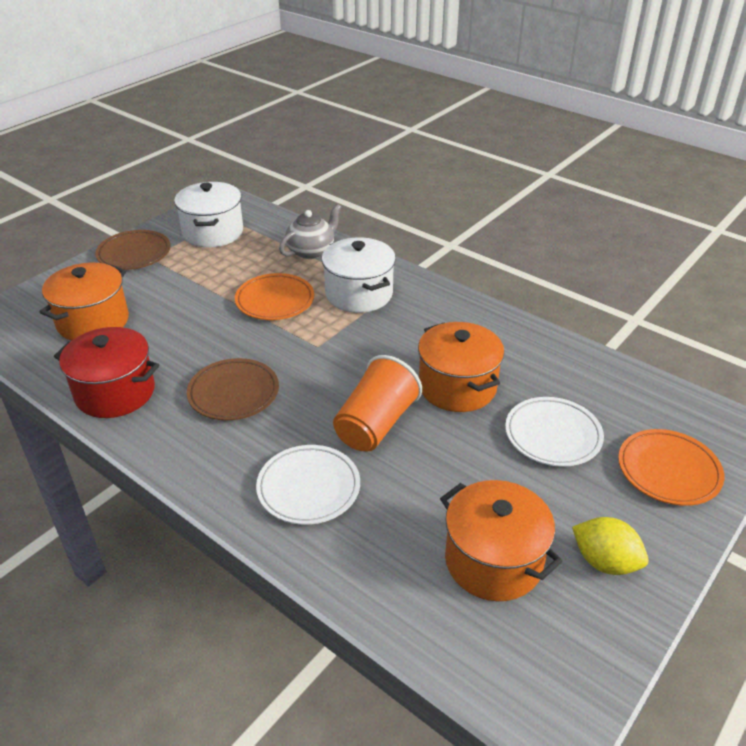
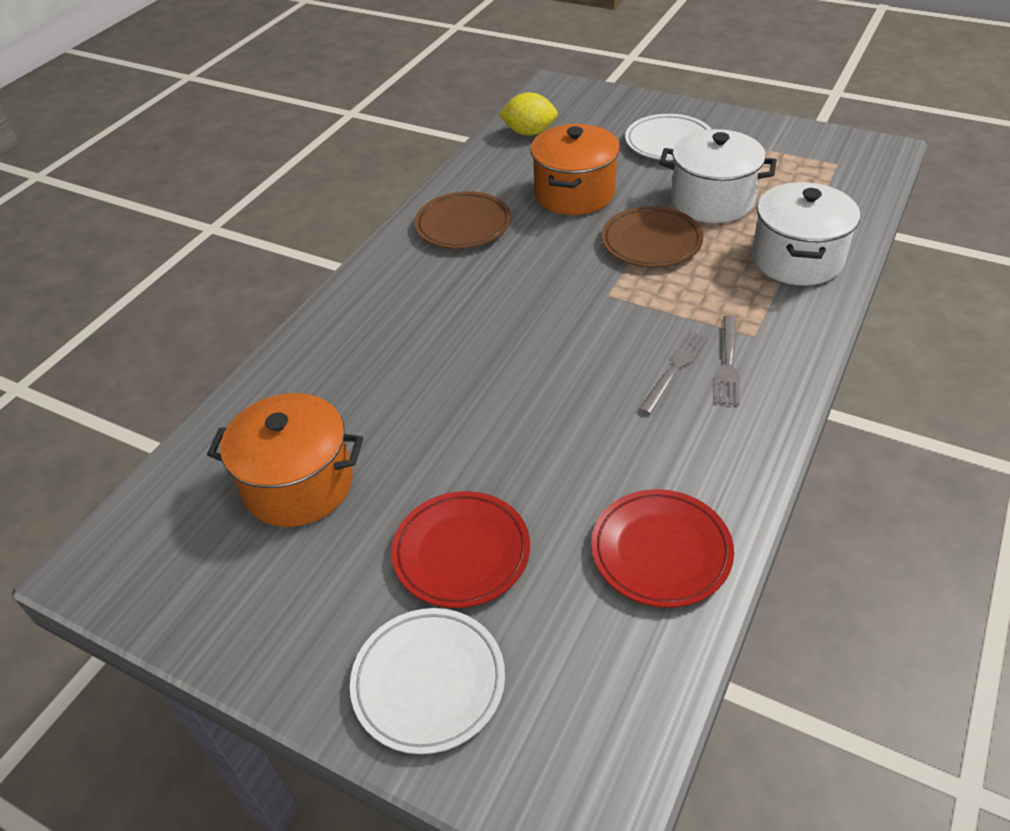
grey fork: 0 -> 2
grey teapot: 1 -> 0
orange cup: 1 -> 0
orange plate: 2 -> 0
orange pot: 3 -> 2
red plate: 0 -> 2
red pot: 1 -> 0

